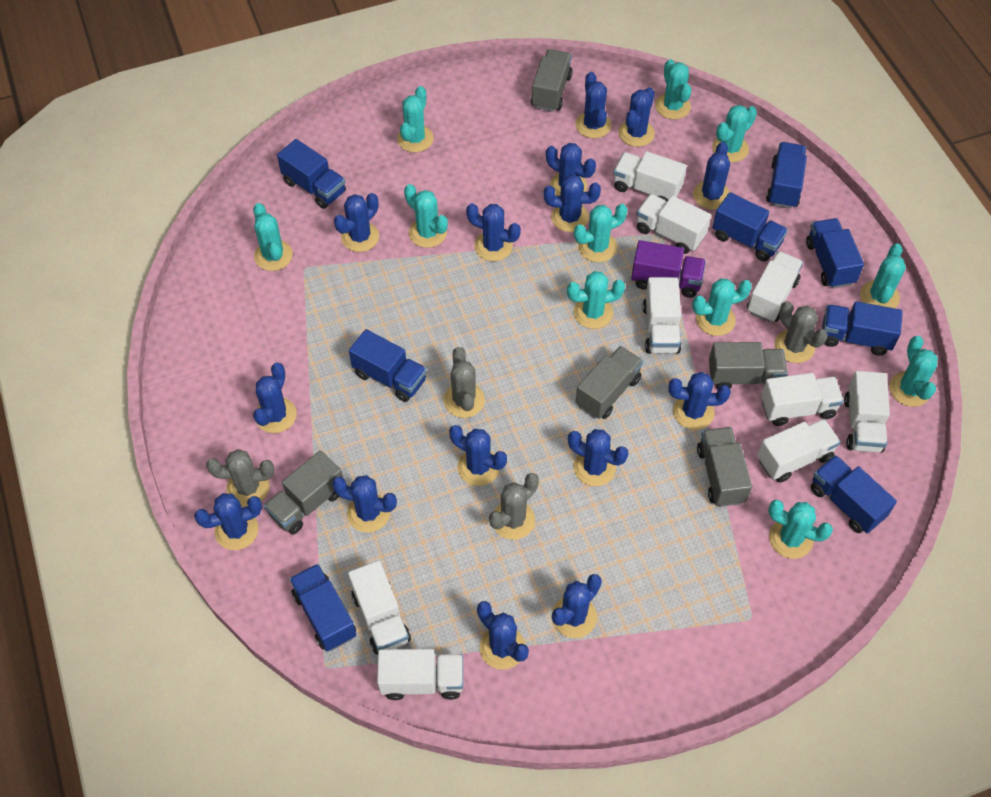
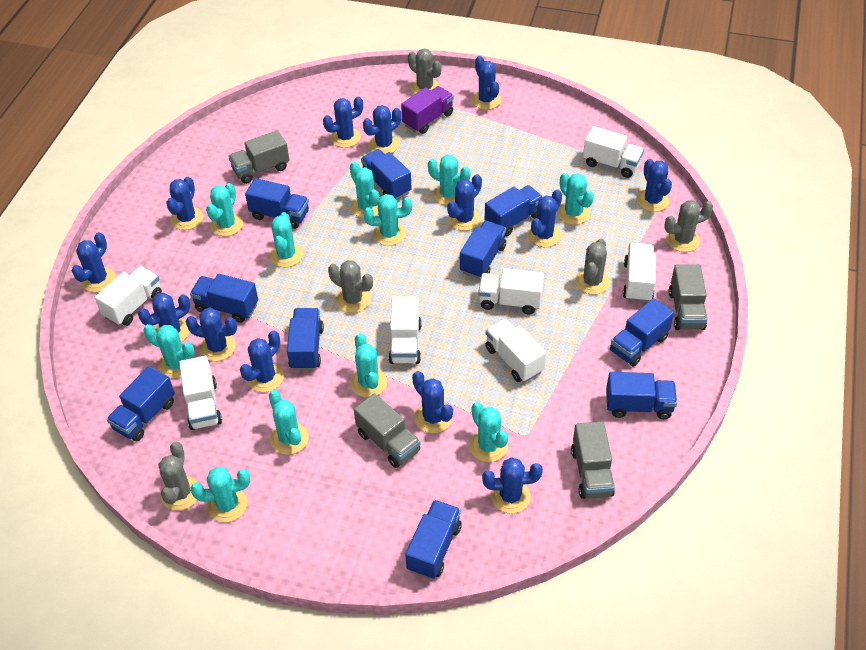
blue cactus: 15 -> 13
blue truck: 8 -> 10
grey cactus: 4 -> 5
grey truck: 5 -> 4
white truck: 9 -> 7

